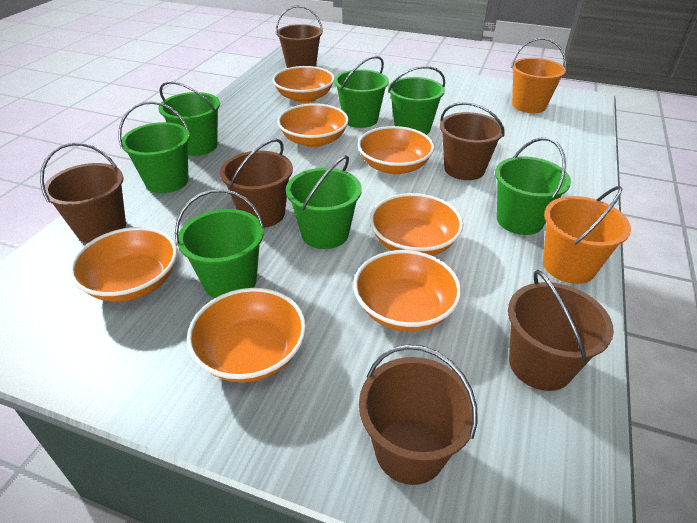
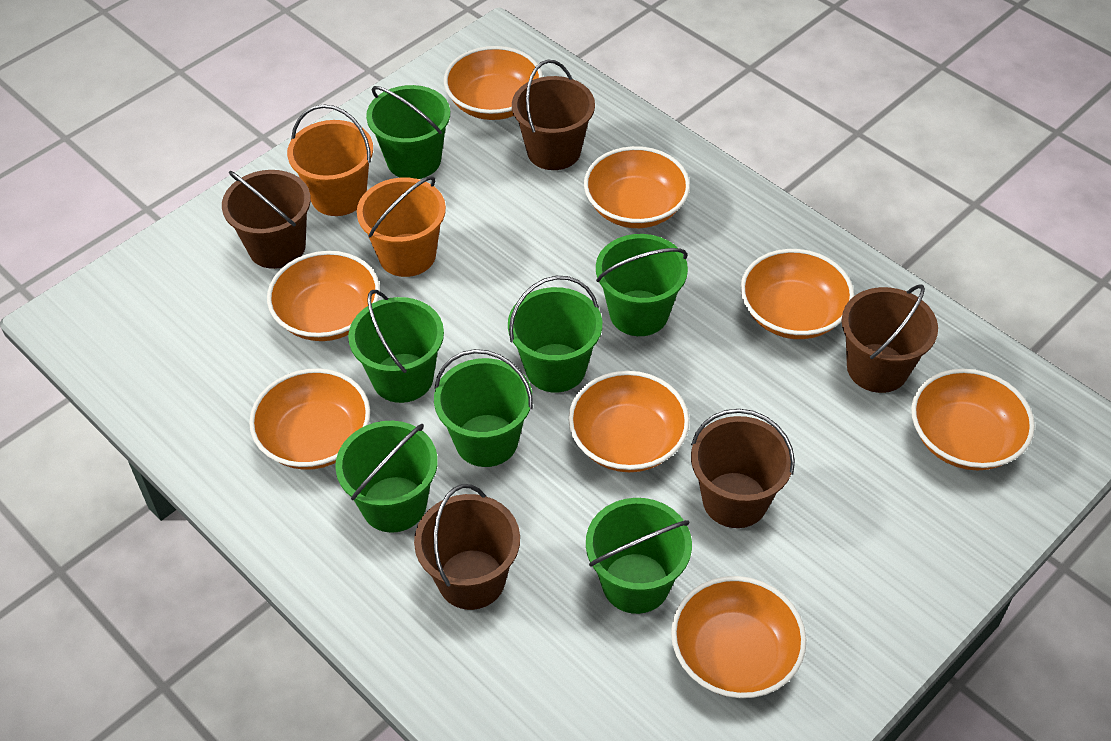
brown bucket: 6 -> 5
orange bowl: 7 -> 8

